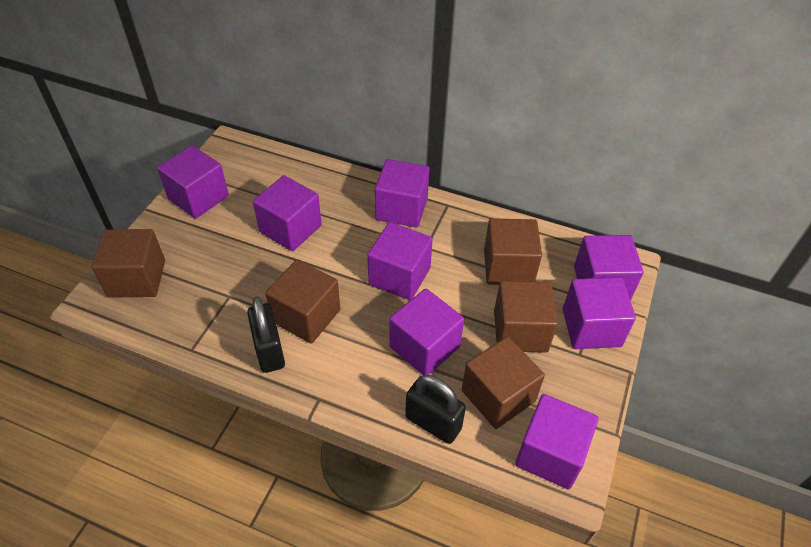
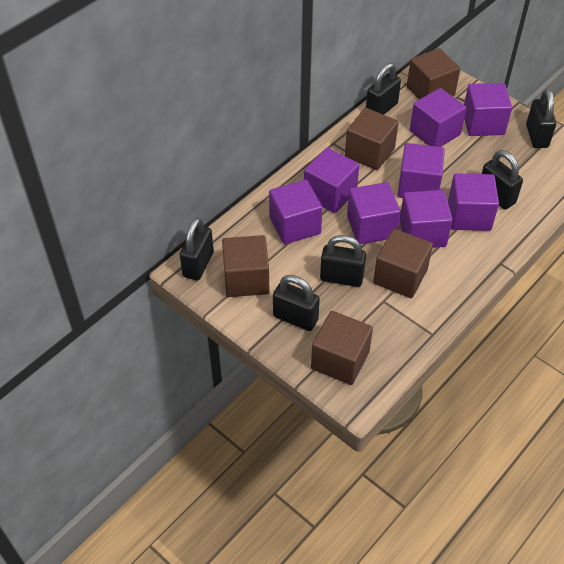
black padlock: 2 -> 6

